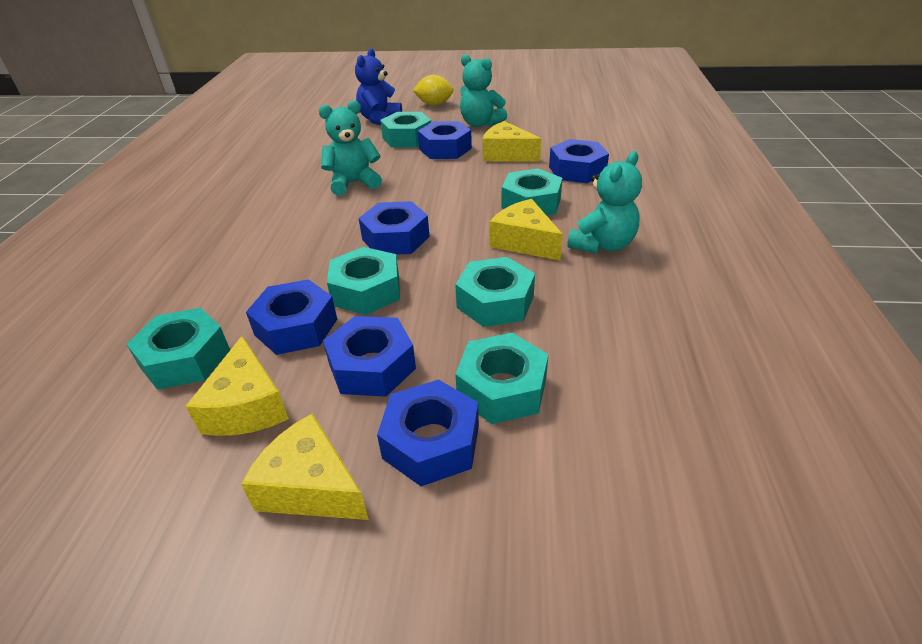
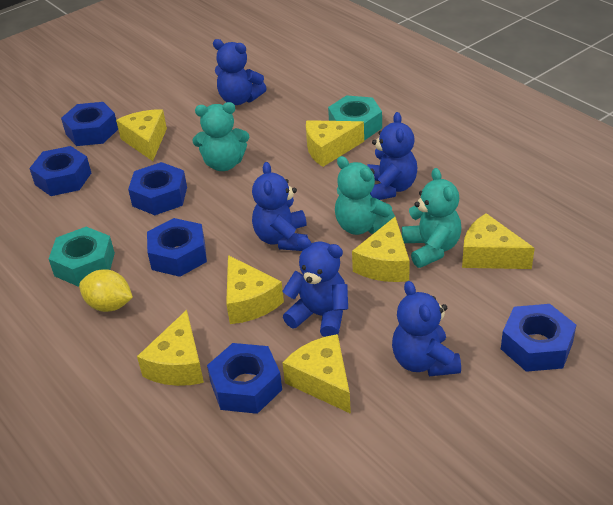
blue teddy bear: 1 -> 5
turquoise nut: 6 -> 2
yellow cheese: 4 -> 7

